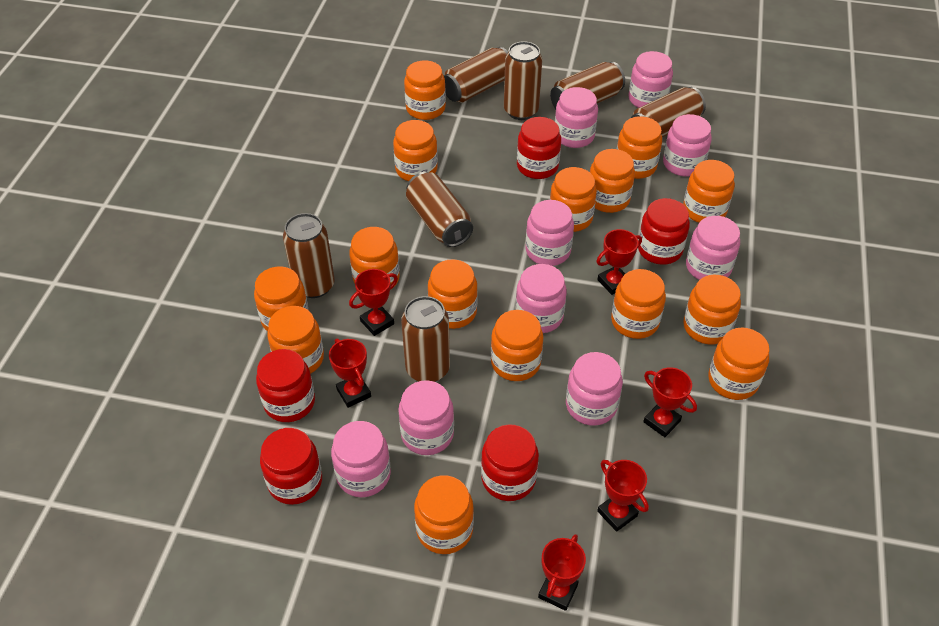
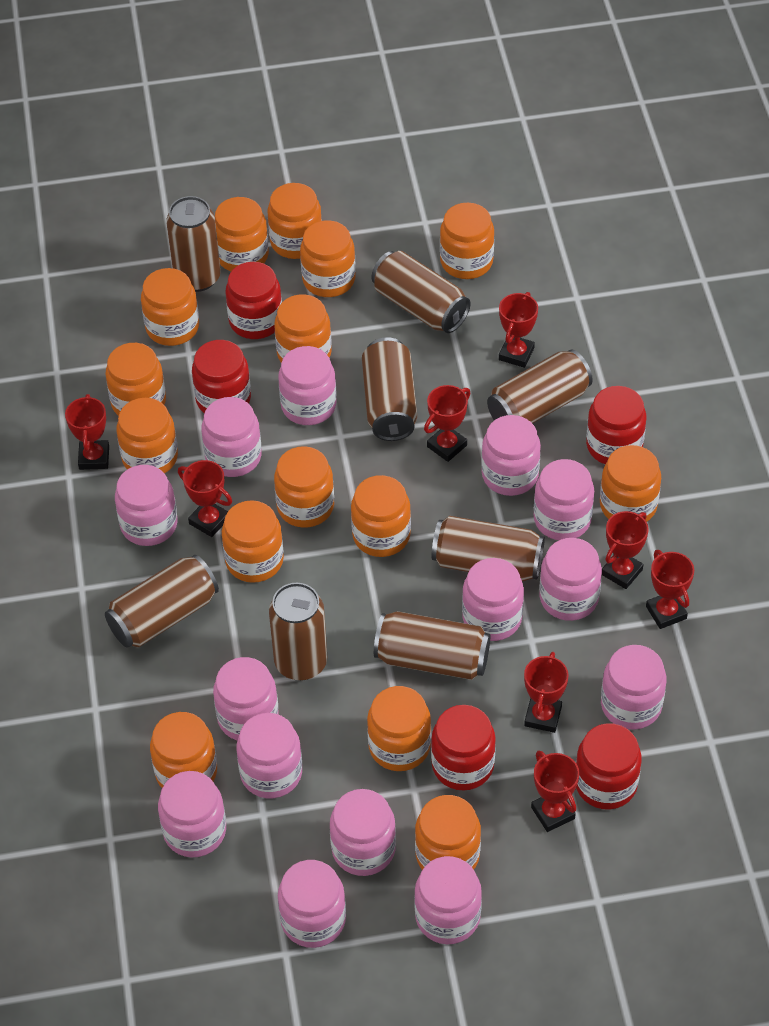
brown can: 7 -> 8
pink jar: 9 -> 14
red trophy: 6 -> 8

